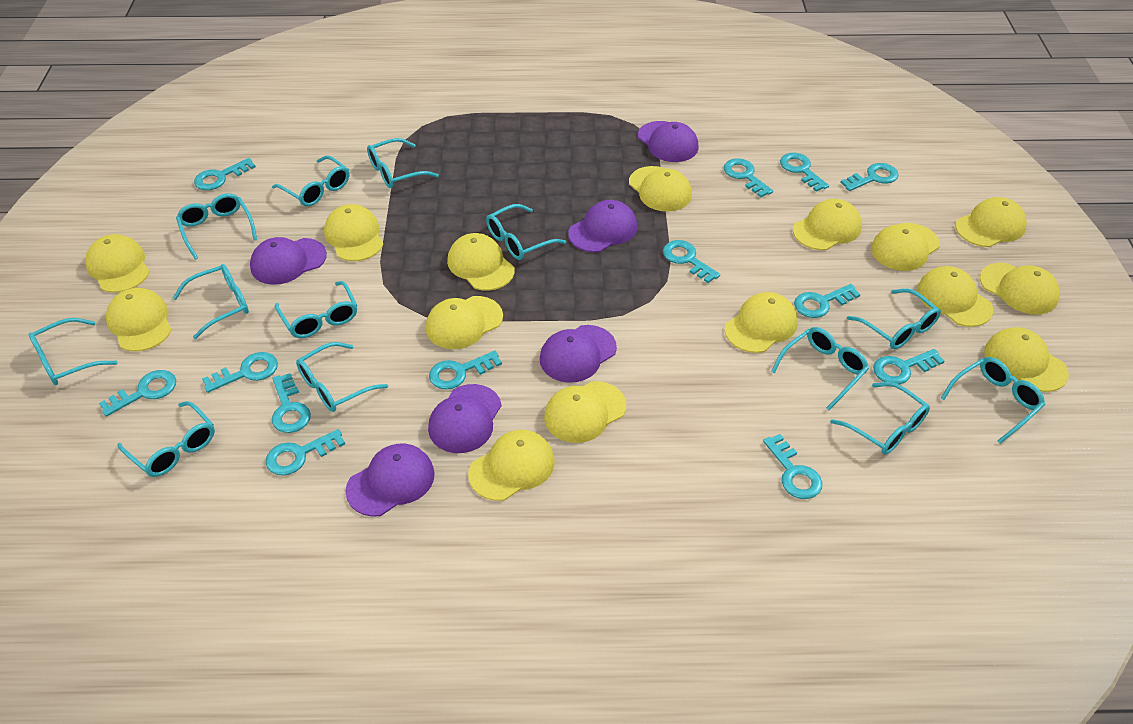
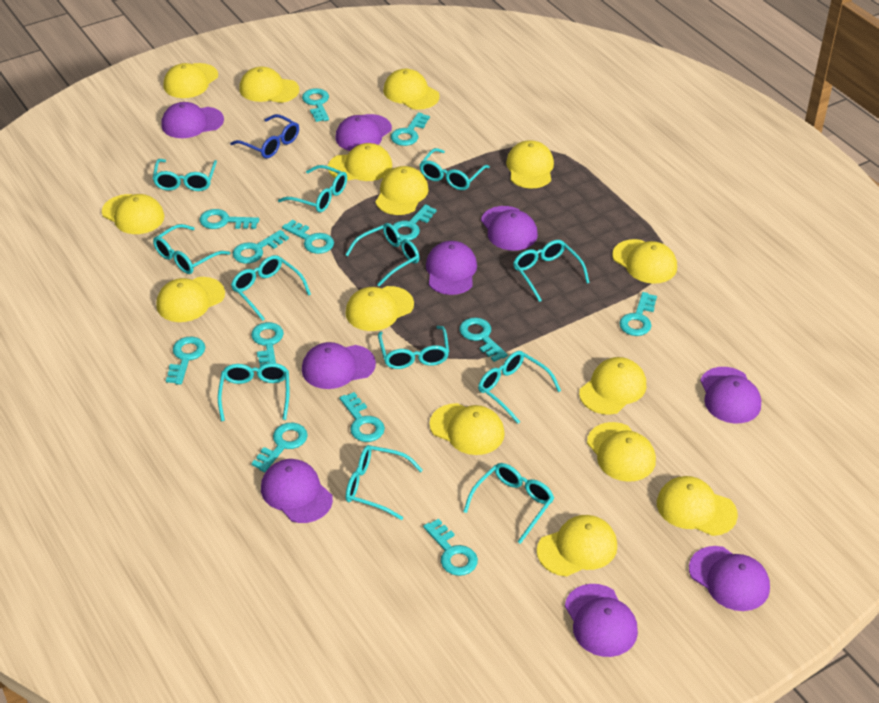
blue glasses: 0 -> 1
purple cap: 6 -> 9
turquoise glasses: 13 -> 12

